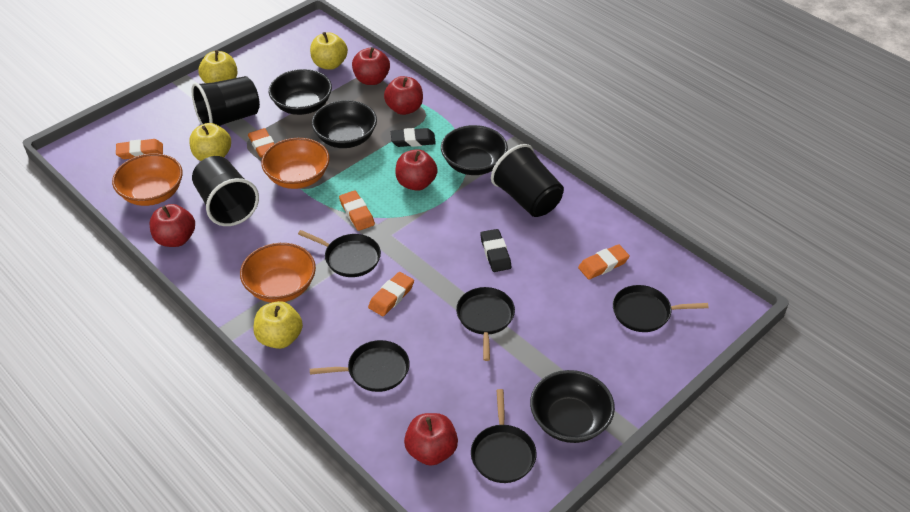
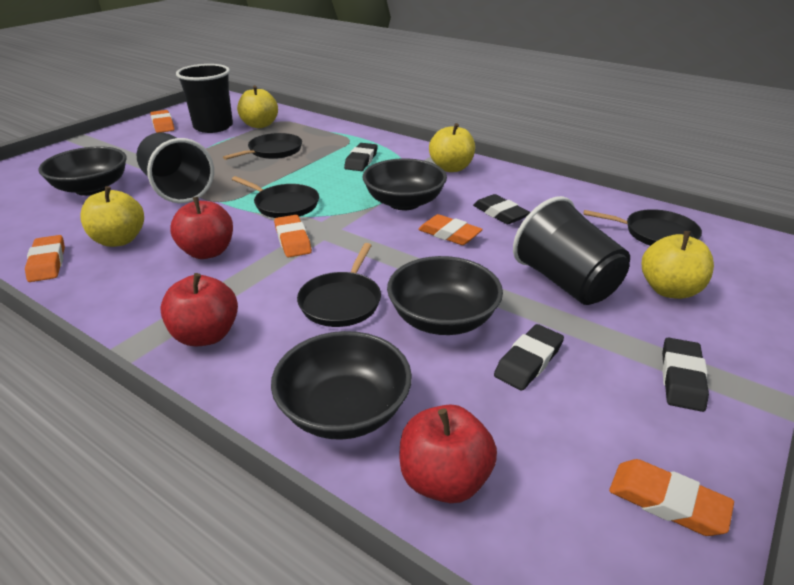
black eraser: 2 -> 4
black pan: 5 -> 4
orange bowl: 3 -> 0
red apple: 5 -> 3

